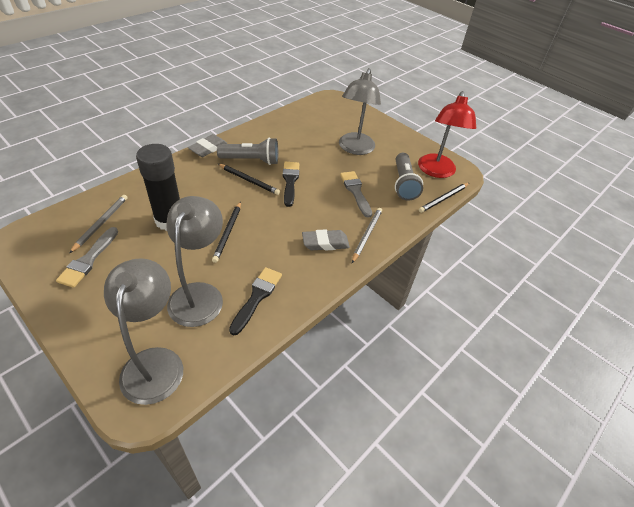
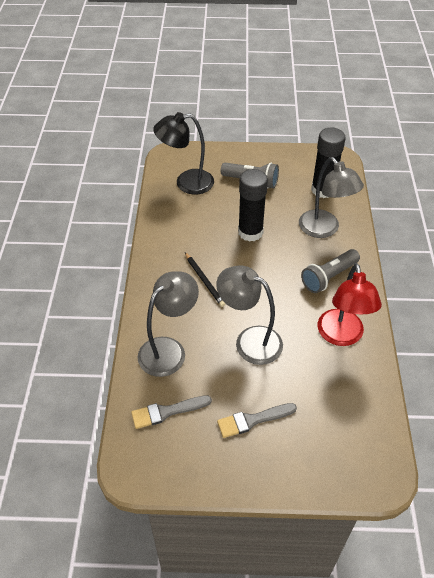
black brush: 2 -> 0
black glue stick: 1 -> 2
black lamp: 0 -> 1
black pencil: 3 -> 1
grey eraser: 2 -> 0
grey pencil: 2 -> 0

